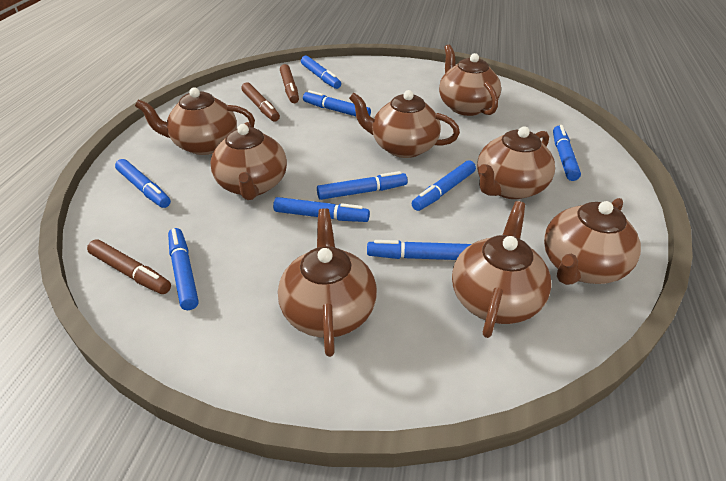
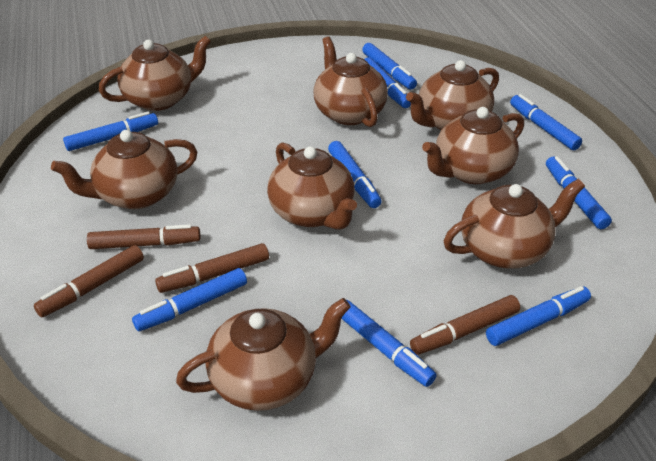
brown marker: 3 -> 4

